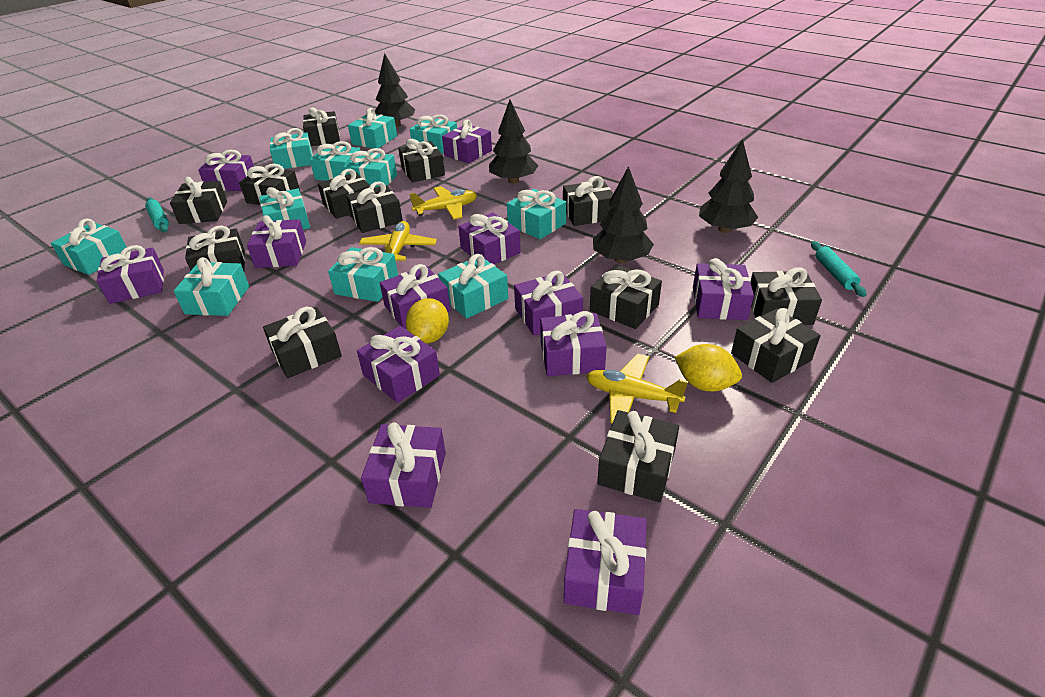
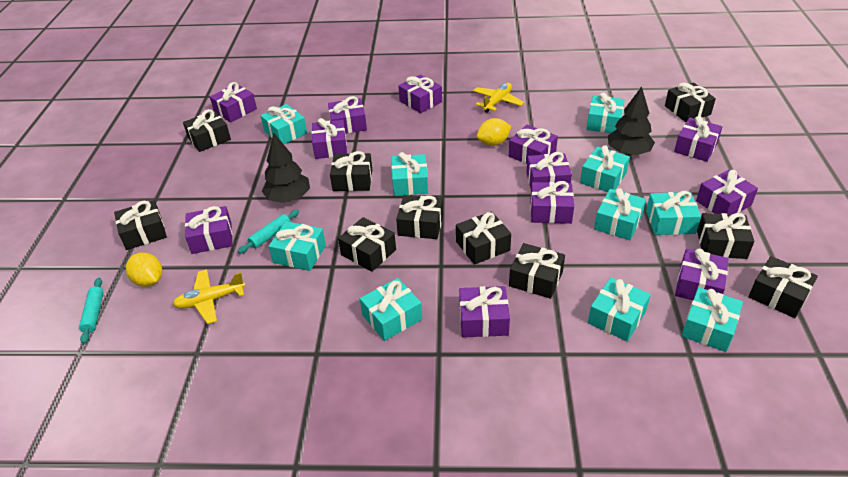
black gift: 13 -> 10
black tree: 4 -> 2
turquoise gift: 11 -> 10
yellow plane: 3 -> 2

